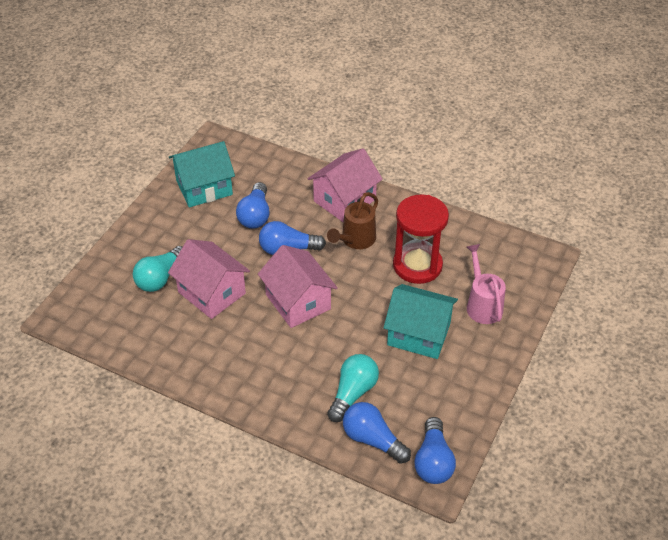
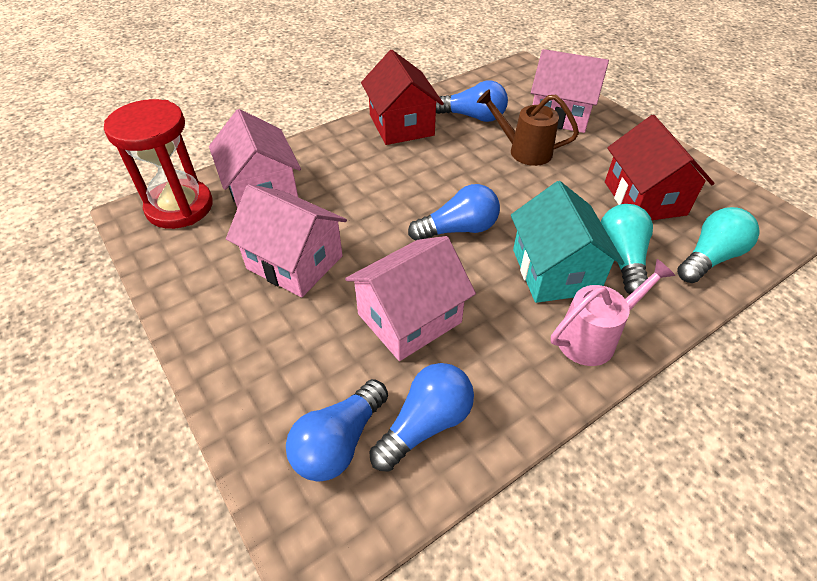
pink house: 3 -> 4
red house: 0 -> 2
turquoise house: 2 -> 1

